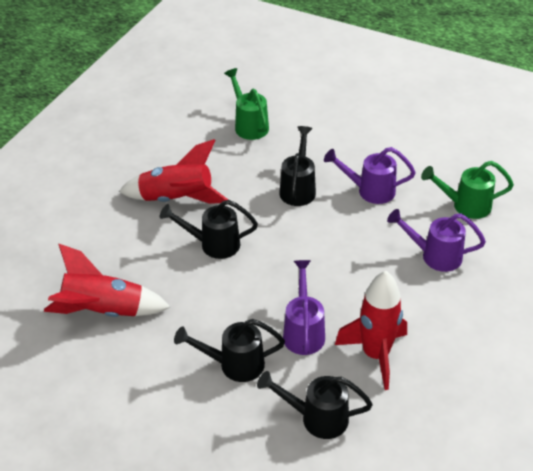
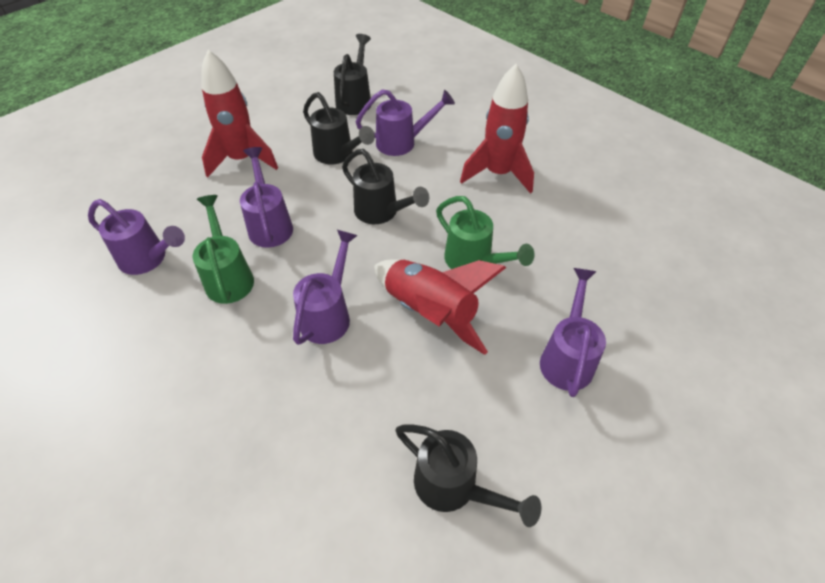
purple watering can: 3 -> 5

